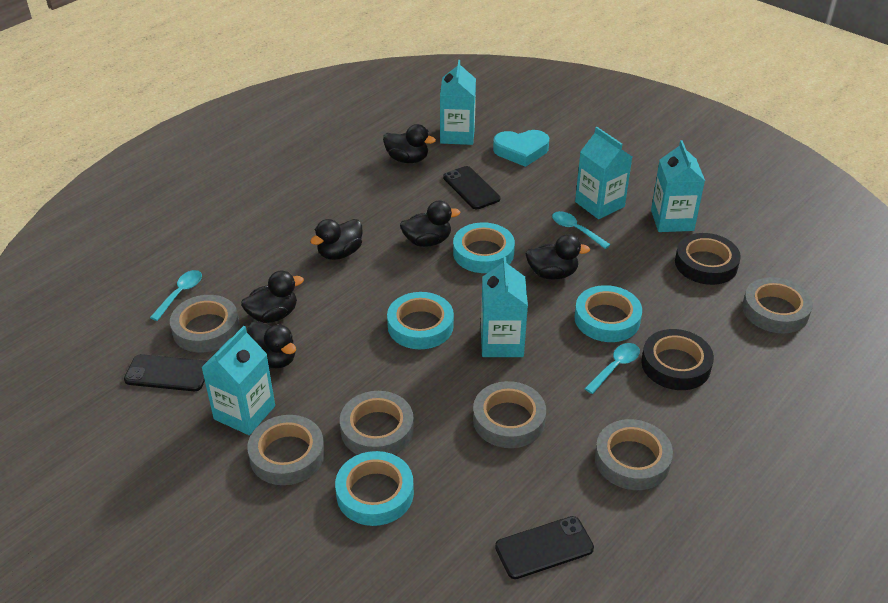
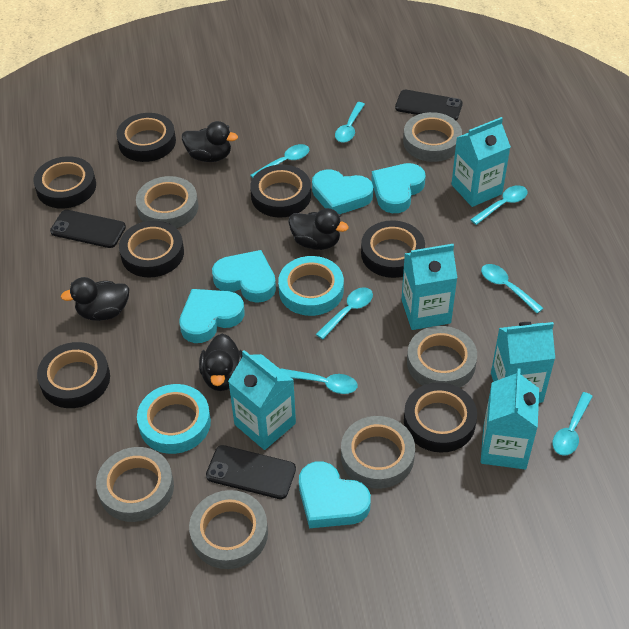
black duck: 6 -> 4
black tape: 2 -> 7
turquoise heart: 1 -> 5
turquoise spoon: 3 -> 7
turquoise tape: 4 -> 2

